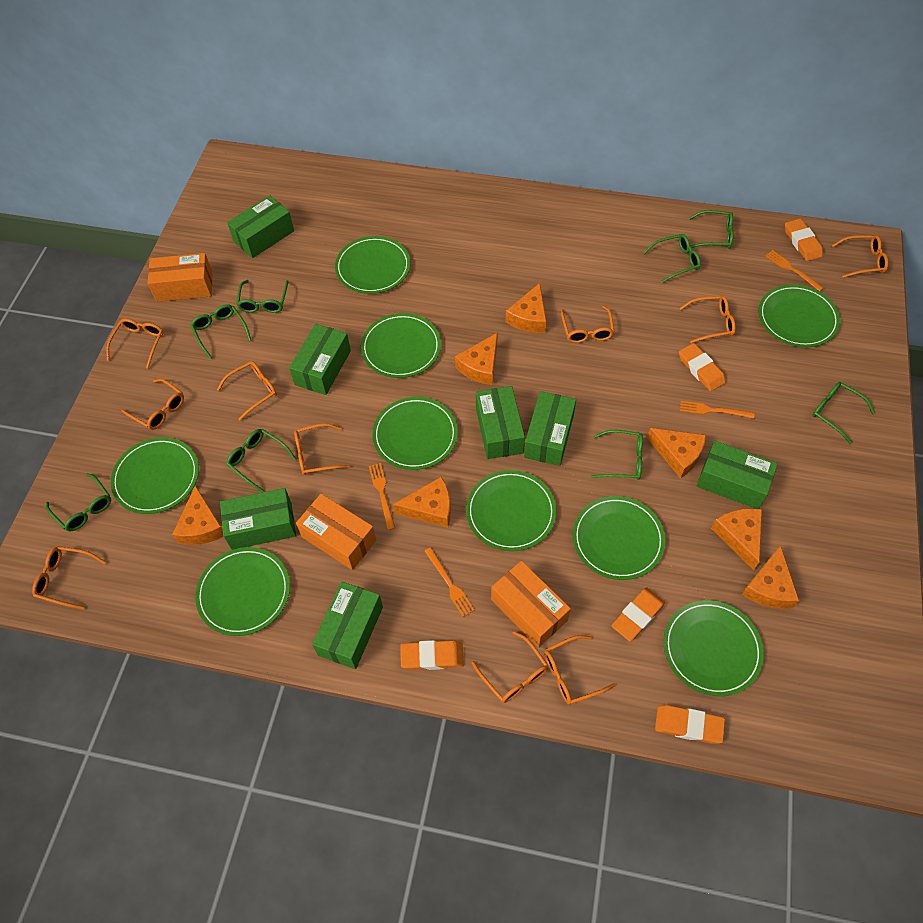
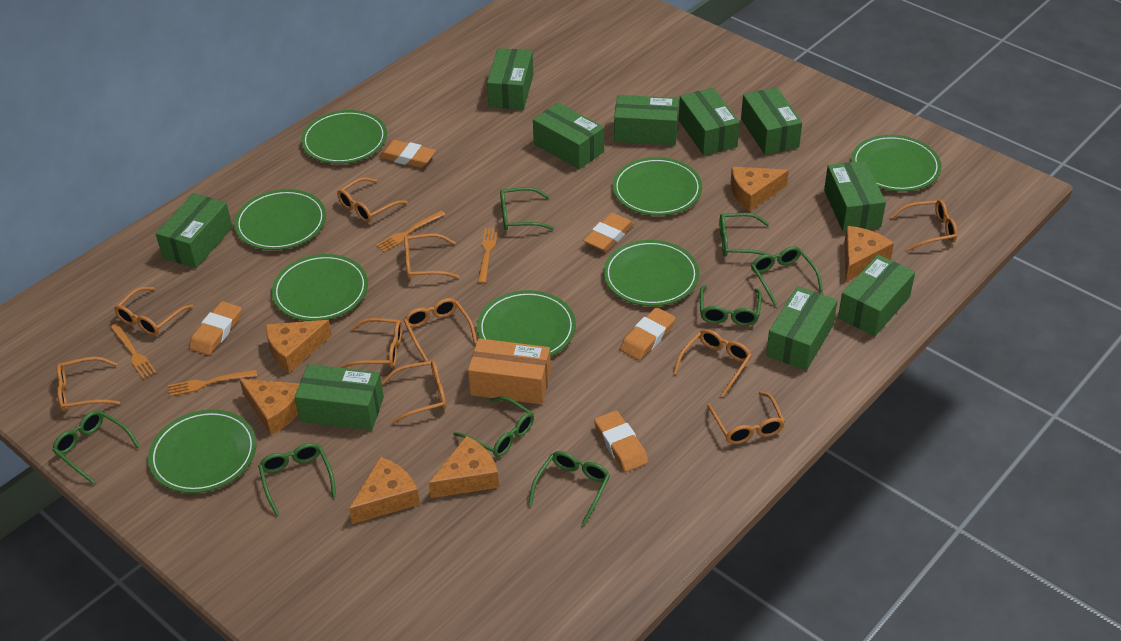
green box: 7 -> 10
green plate: 9 -> 8
orange box: 3 -> 1
orange cheese: 7 -> 6

